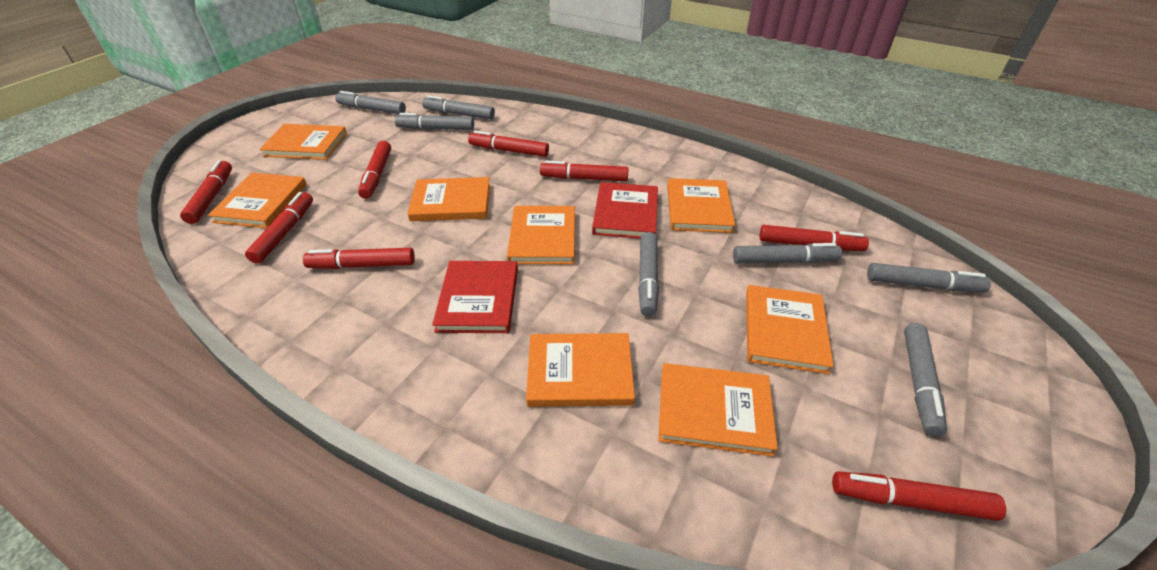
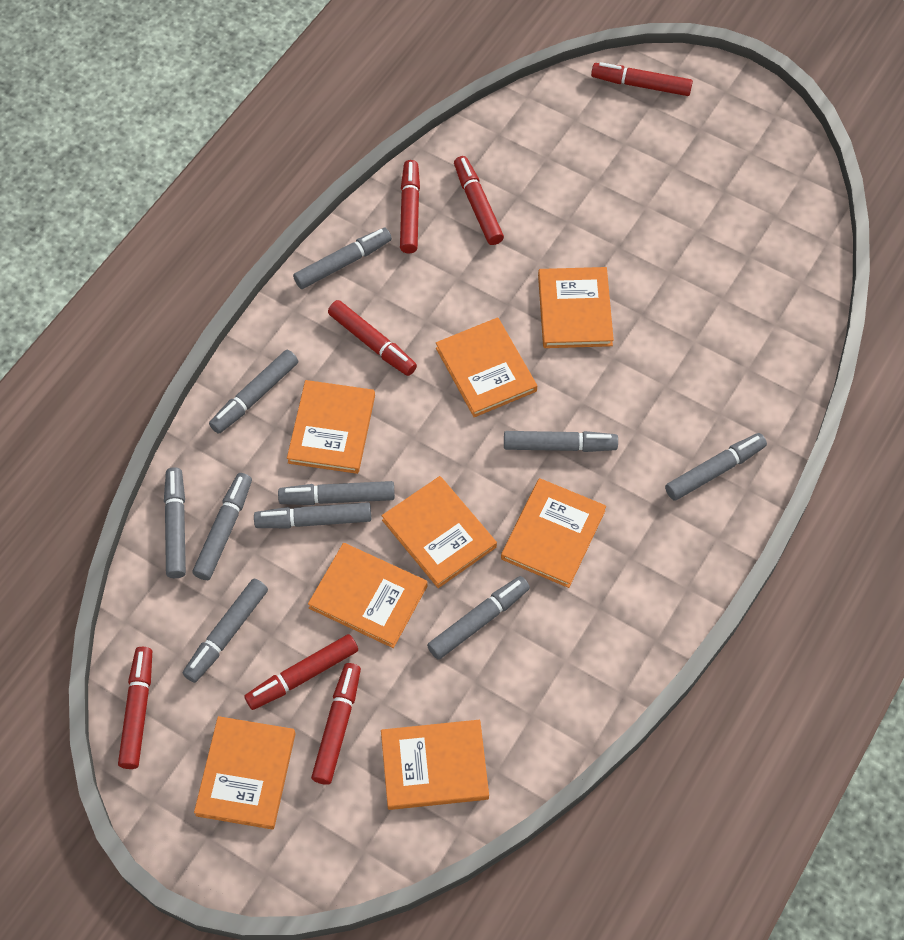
grey marker: 7 -> 10
red book: 2 -> 0
red marker: 8 -> 7

